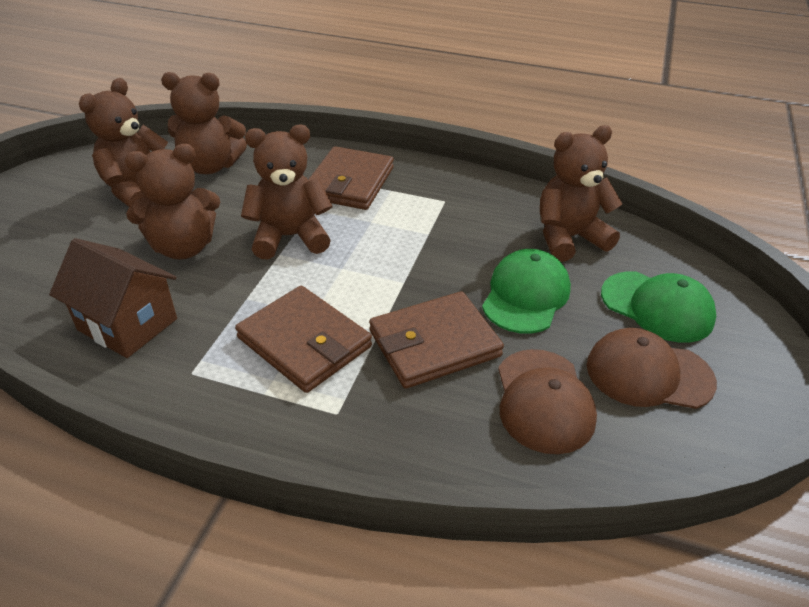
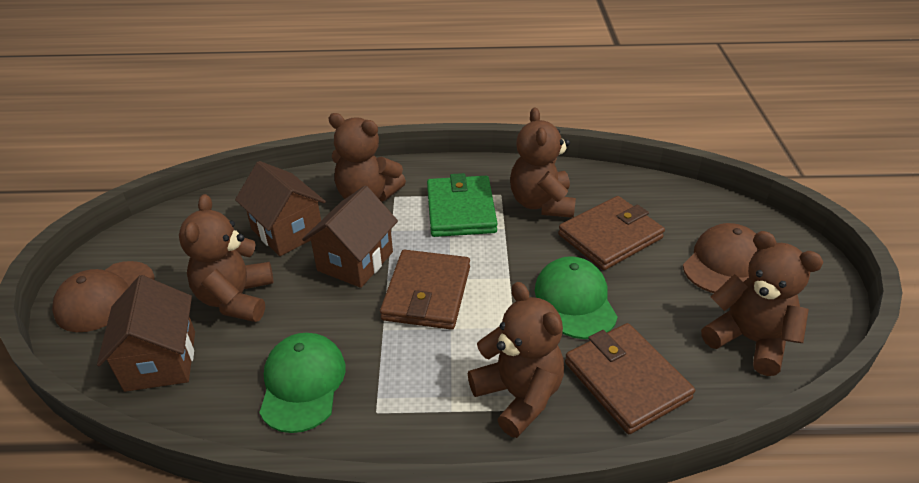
brown house: 1 -> 3
green wallet: 0 -> 1

